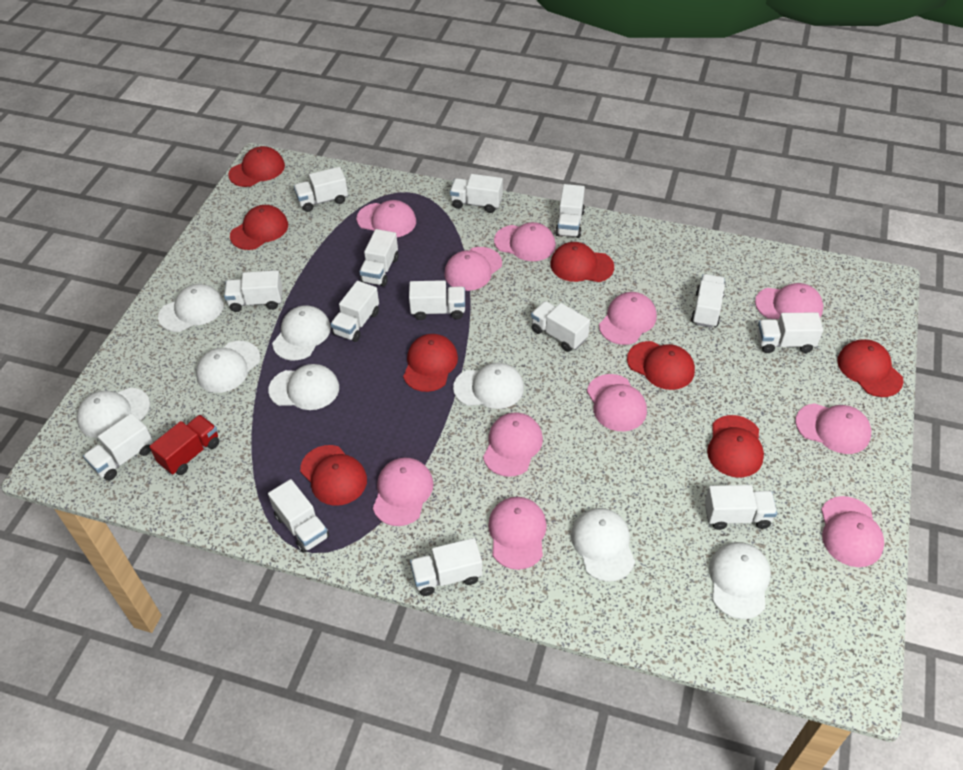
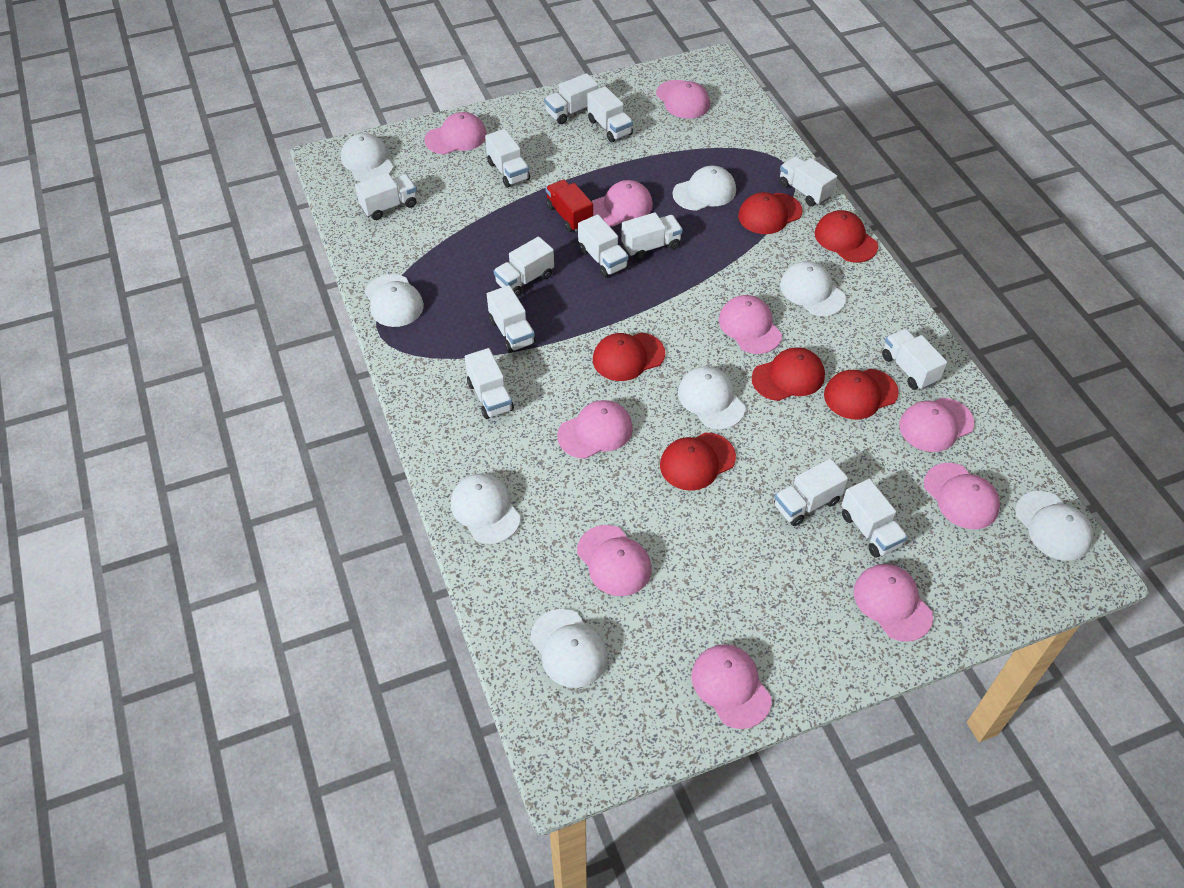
pink cap: 11 -> 10
red cap: 8 -> 6
white truck: 14 -> 13

